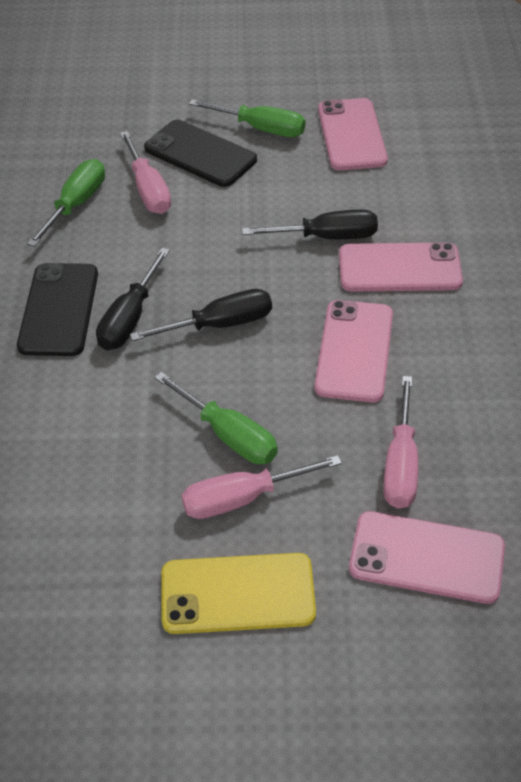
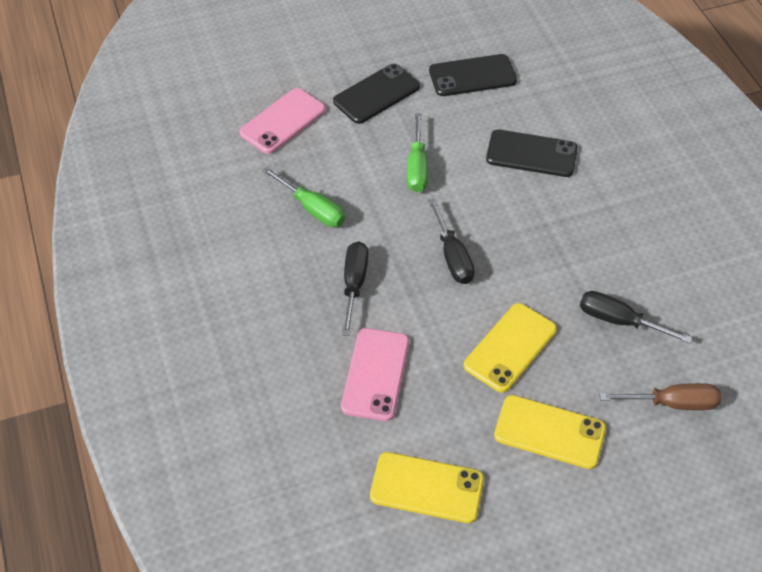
black phone: 2 -> 3
brown screwdriver: 0 -> 1
green screwdriver: 3 -> 2
pink phone: 4 -> 2
pink screwdriver: 3 -> 0
yellow phone: 1 -> 3

